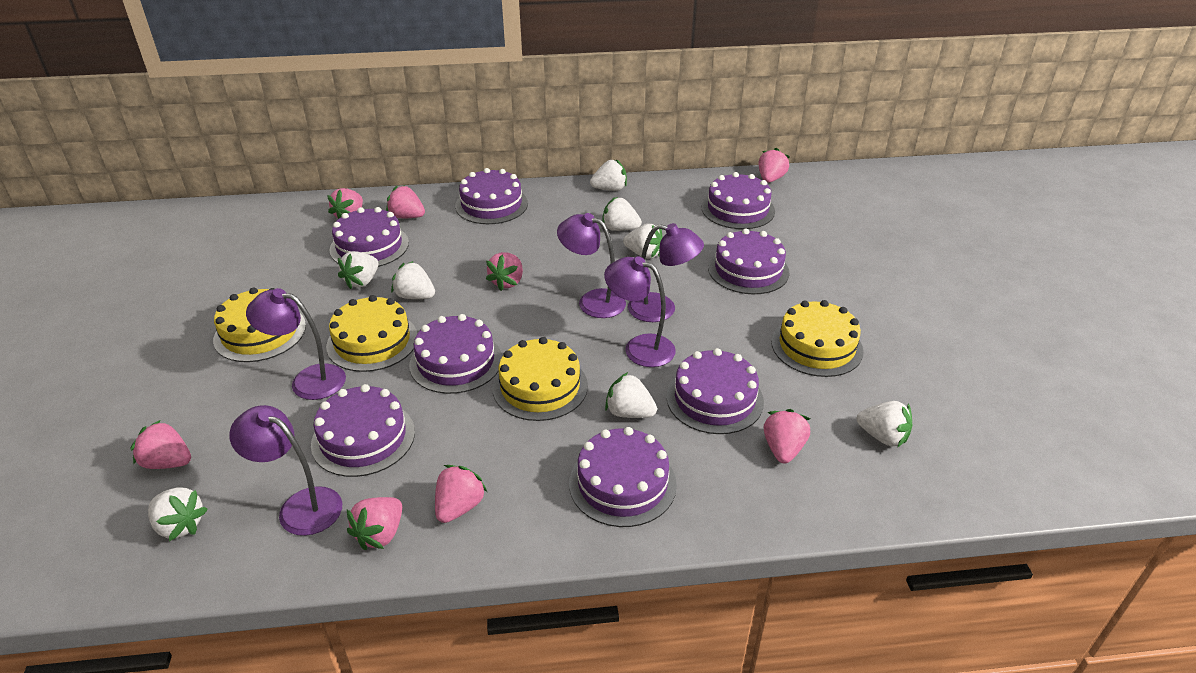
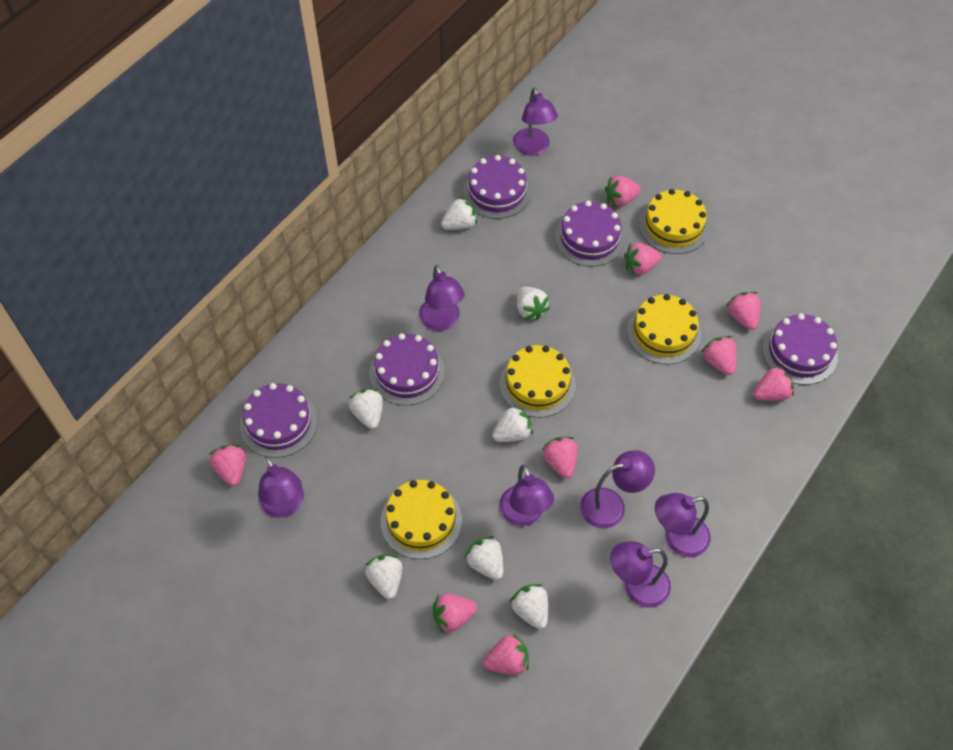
pink strawberry: 8 -> 9
purple cake: 8 -> 5
purple lamp: 5 -> 7
white strawberry: 8 -> 7

